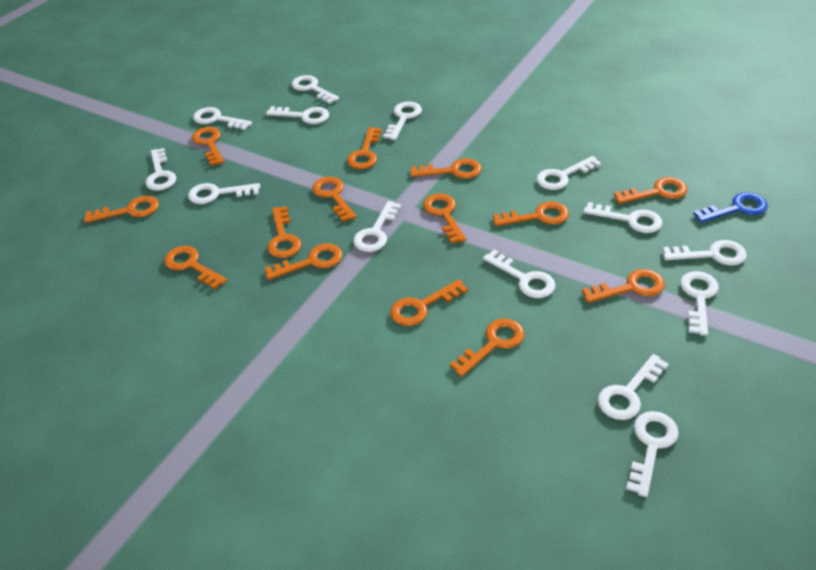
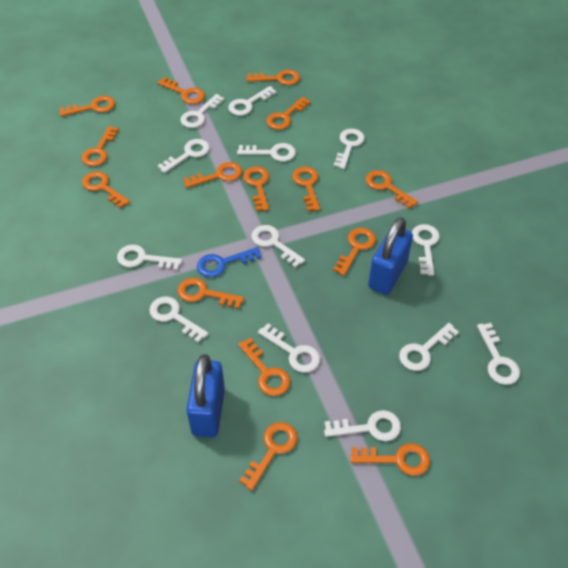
blue padlock: 0 -> 2
orange key: 14 -> 15
white key: 14 -> 13

